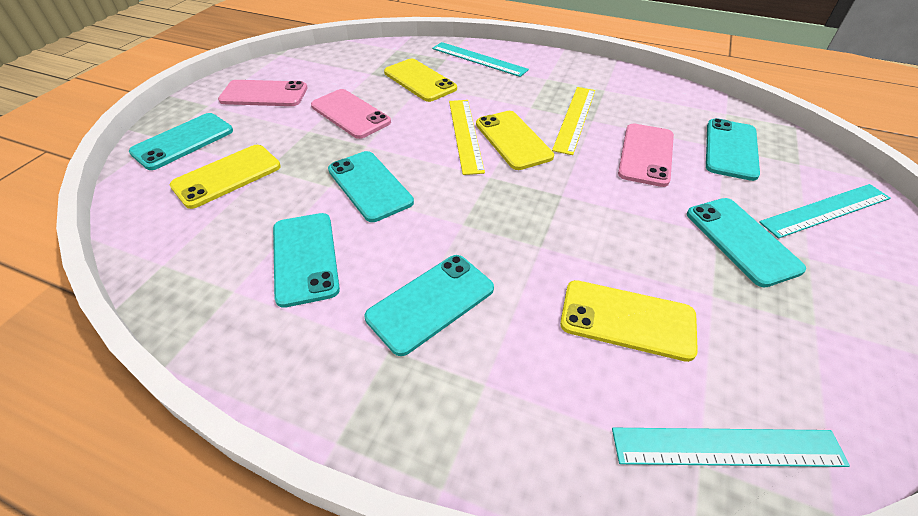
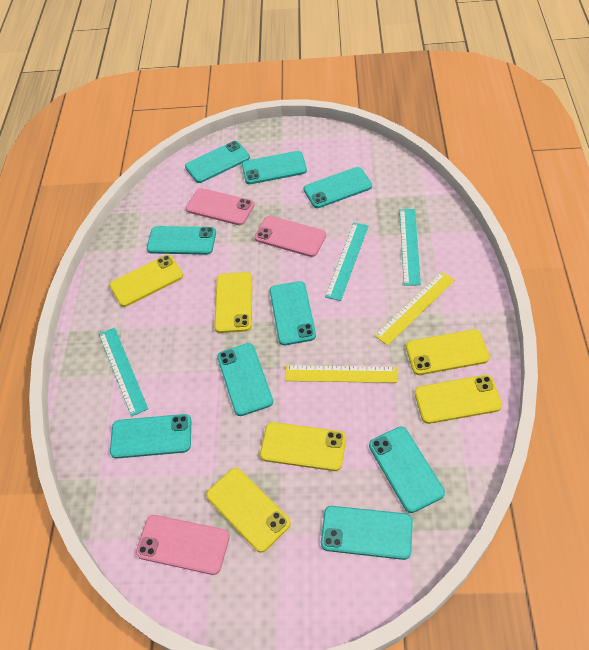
turquoise phone: 6 -> 9
yellow phone: 4 -> 6

